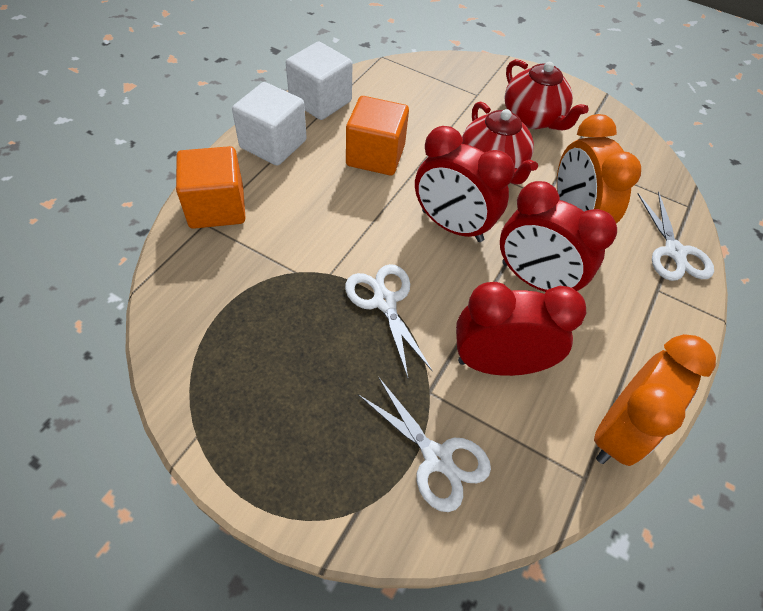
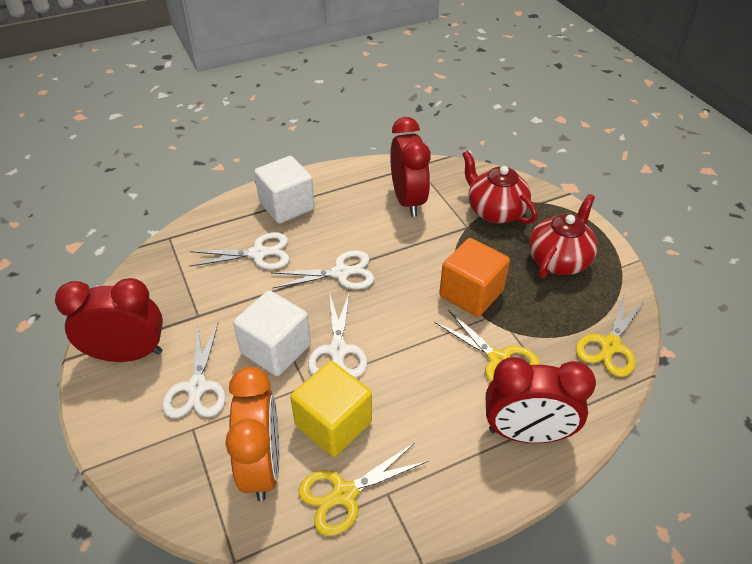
orange clock: 2 -> 1
orange cube: 2 -> 1
white scissors: 3 -> 4
yellow cube: 0 -> 1
yellow scissors: 0 -> 3

